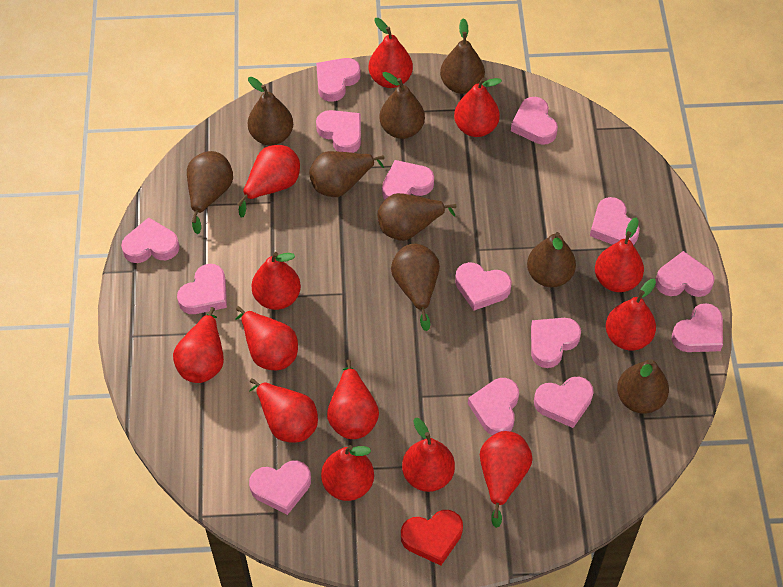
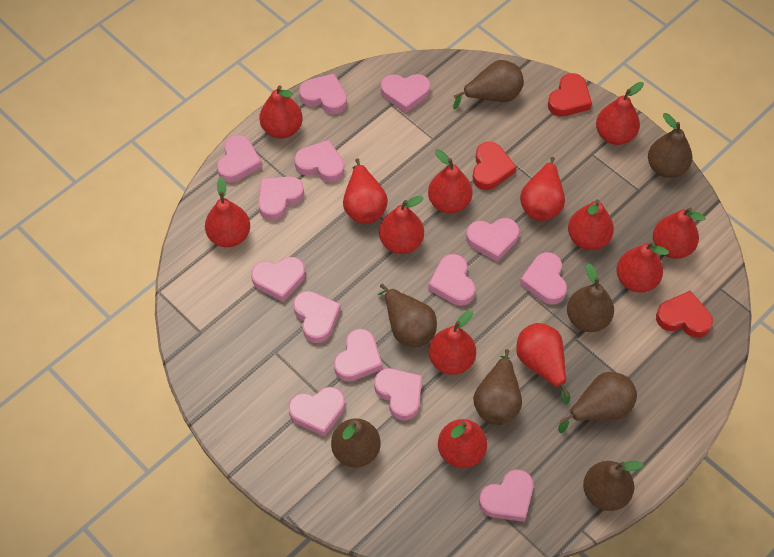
brown pear: 9 -> 8
red heart: 1 -> 3

